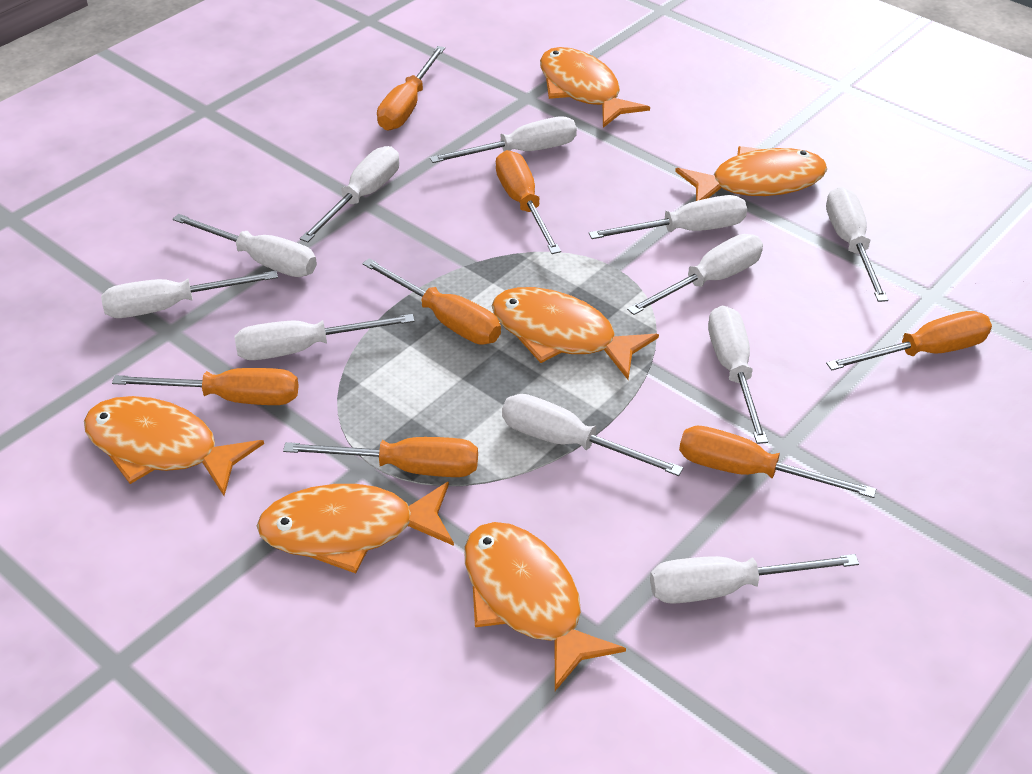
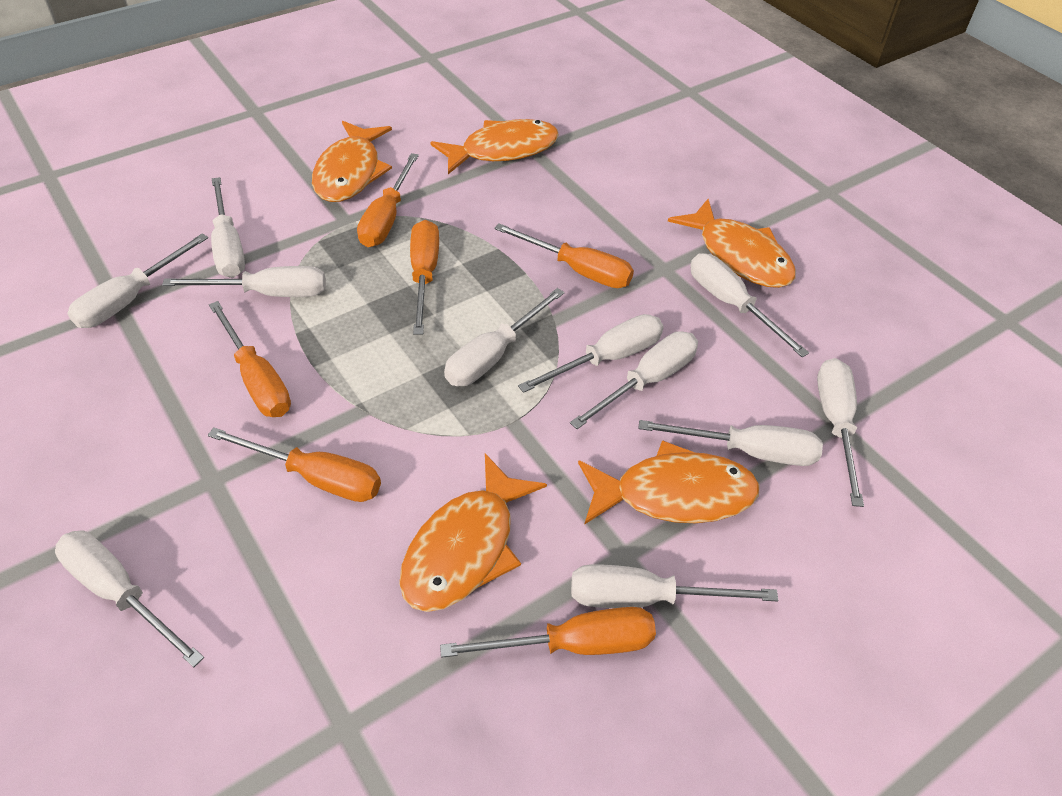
orange fish: 6 -> 5
orange screwdriver: 7 -> 6

